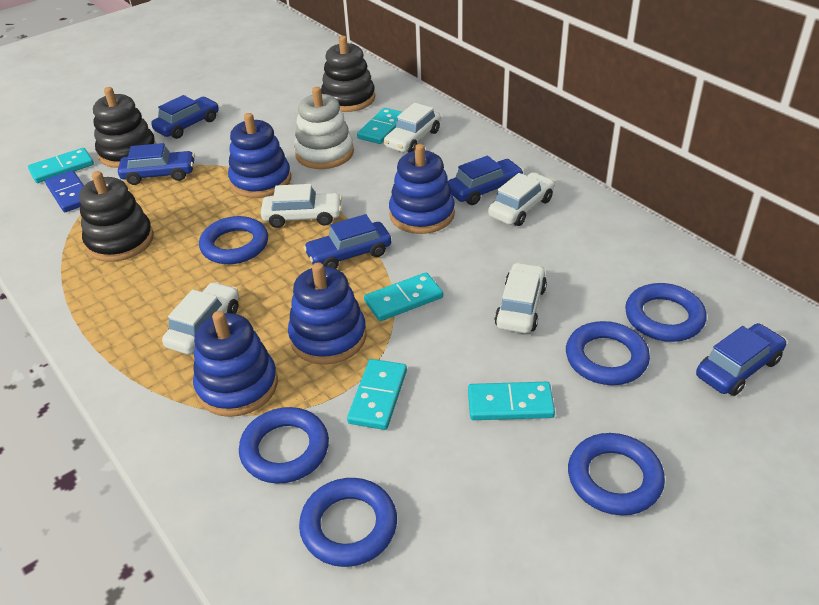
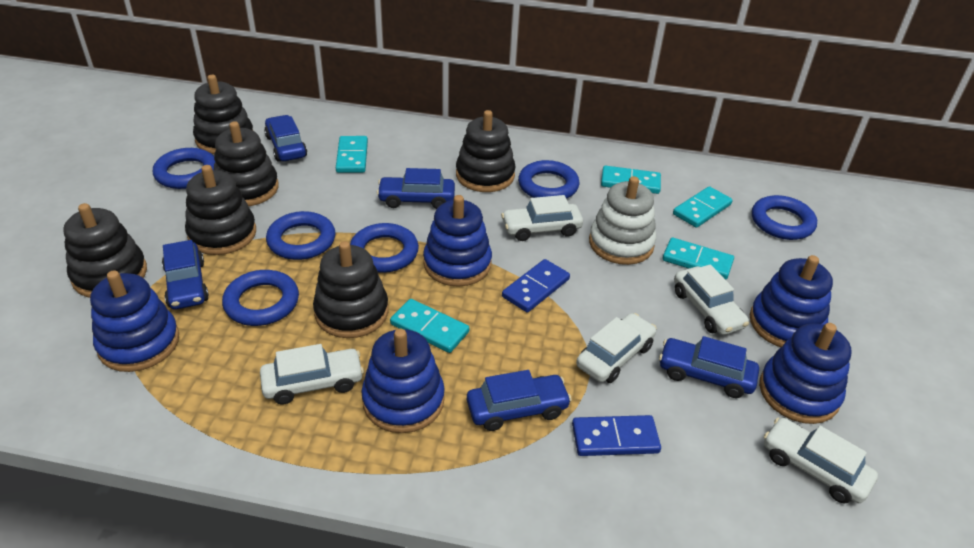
black stacking toy: 3 -> 6
blue domino: 1 -> 2
blue stacking toy: 4 -> 5

